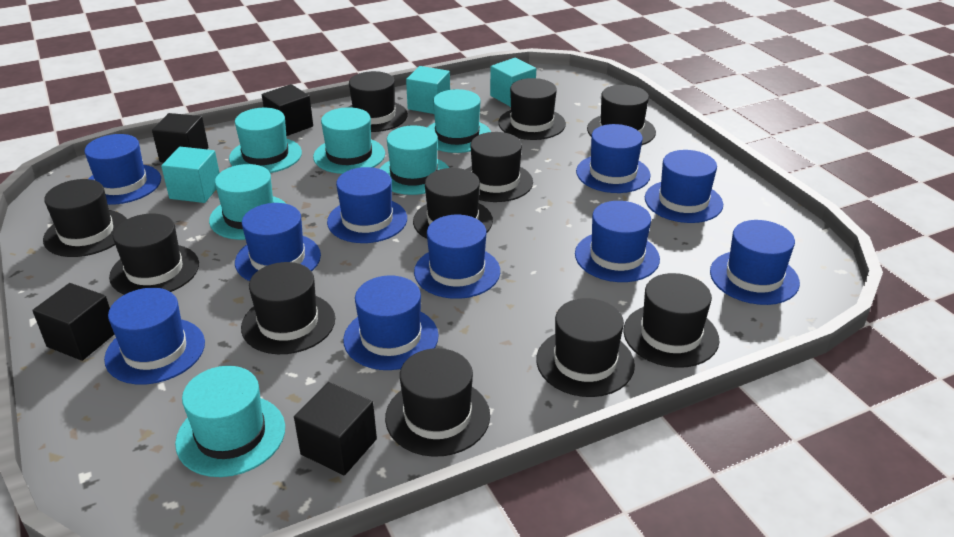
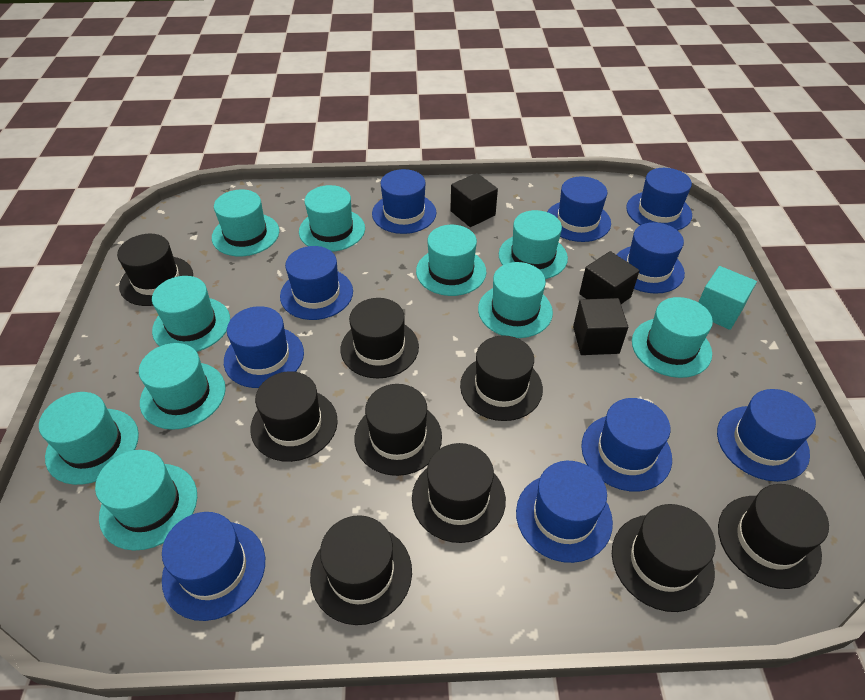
black cube: 4 -> 3
black hat: 11 -> 9
turquoise cube: 3 -> 1
turquoise hat: 6 -> 10

